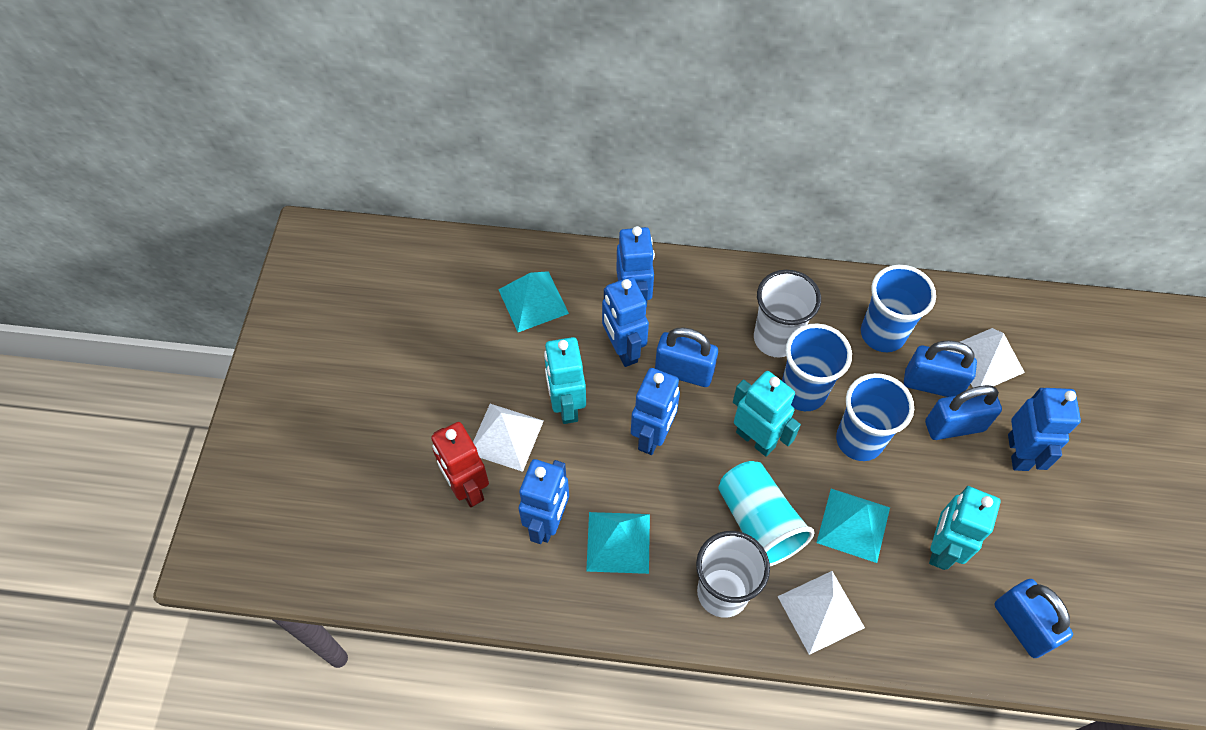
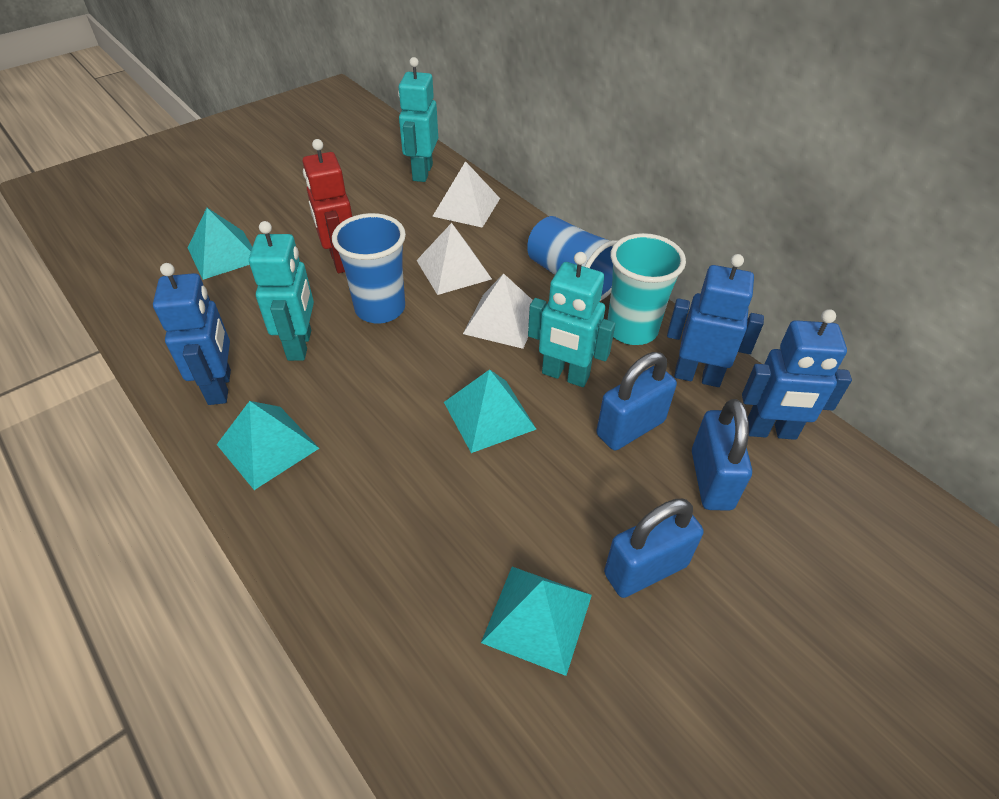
blue cup: 3 -> 2
blue padlock: 4 -> 3
blue robot: 5 -> 3
turquoise pyramid: 3 -> 4
white cup: 2 -> 0

